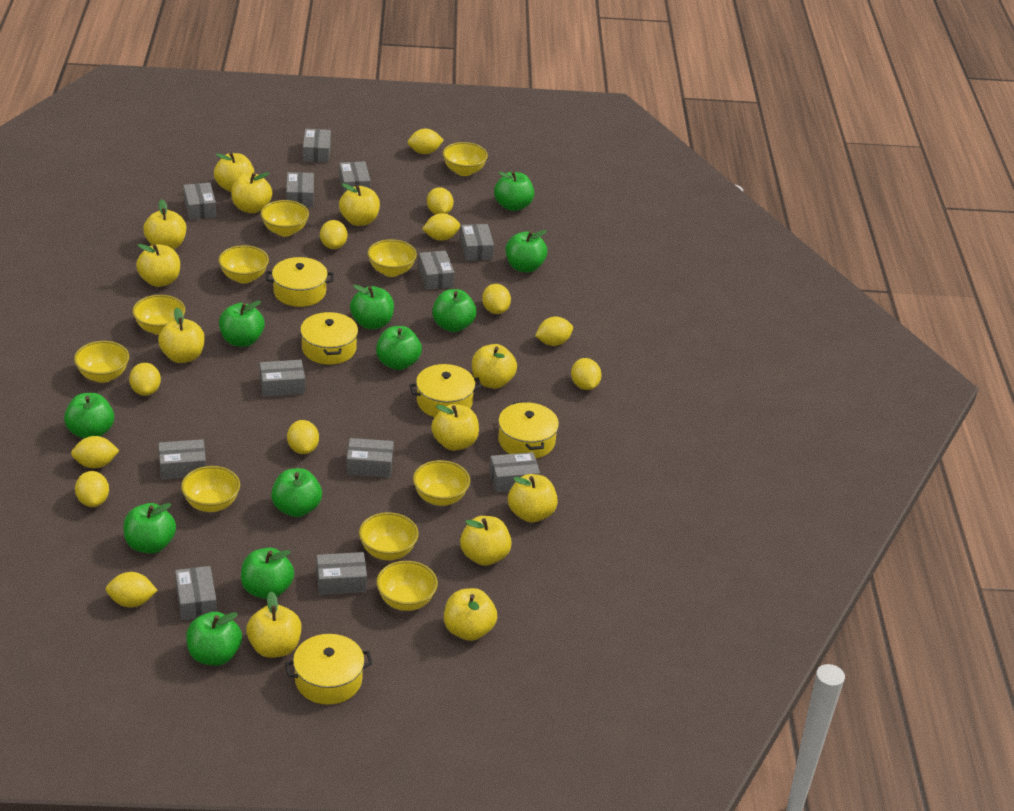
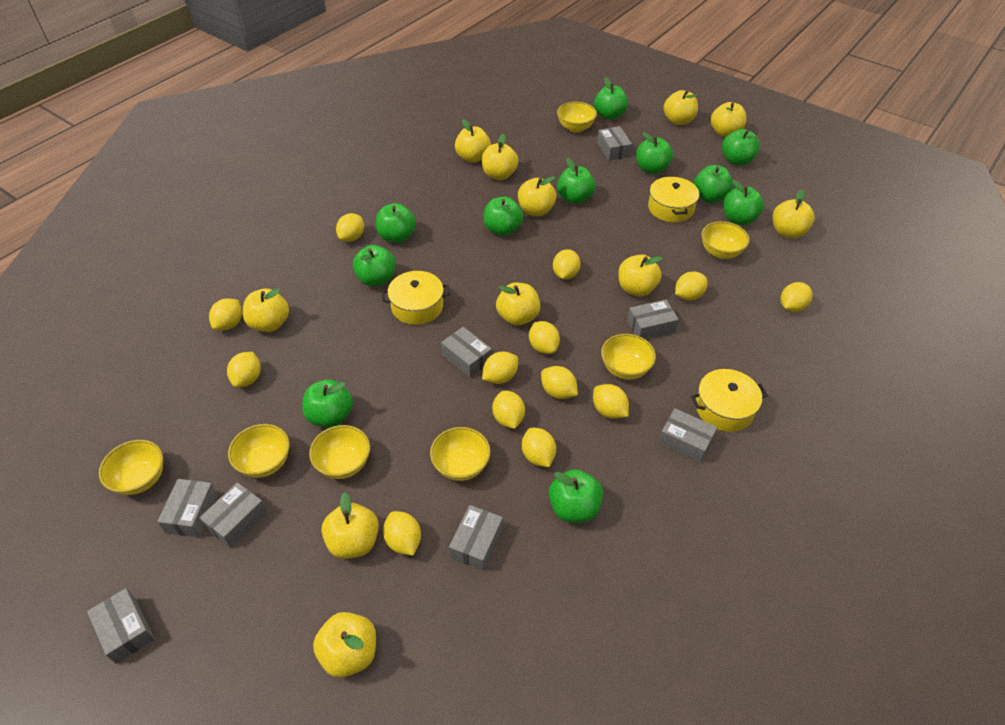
grey box: 12 -> 8
yellow apple: 12 -> 11
yellow bowl: 10 -> 7
yellow lemon: 12 -> 13
yellow pot: 5 -> 3

